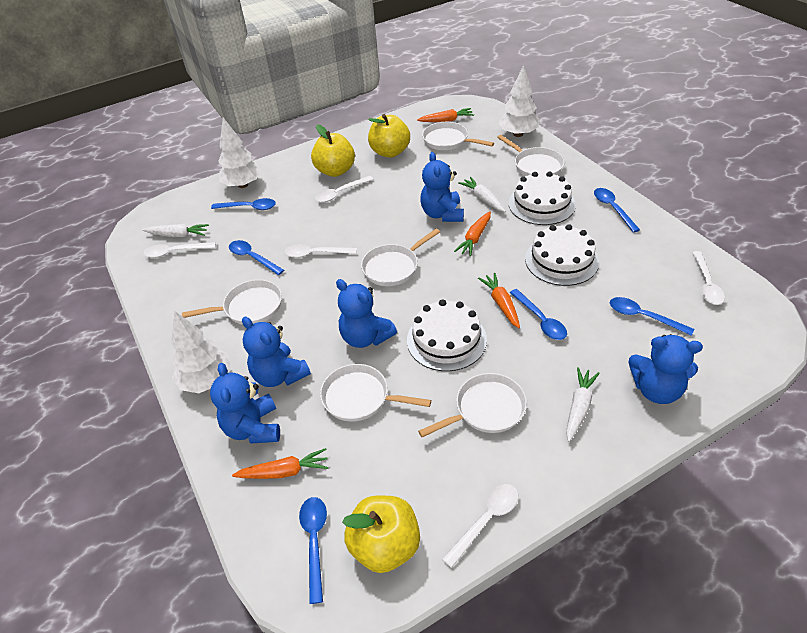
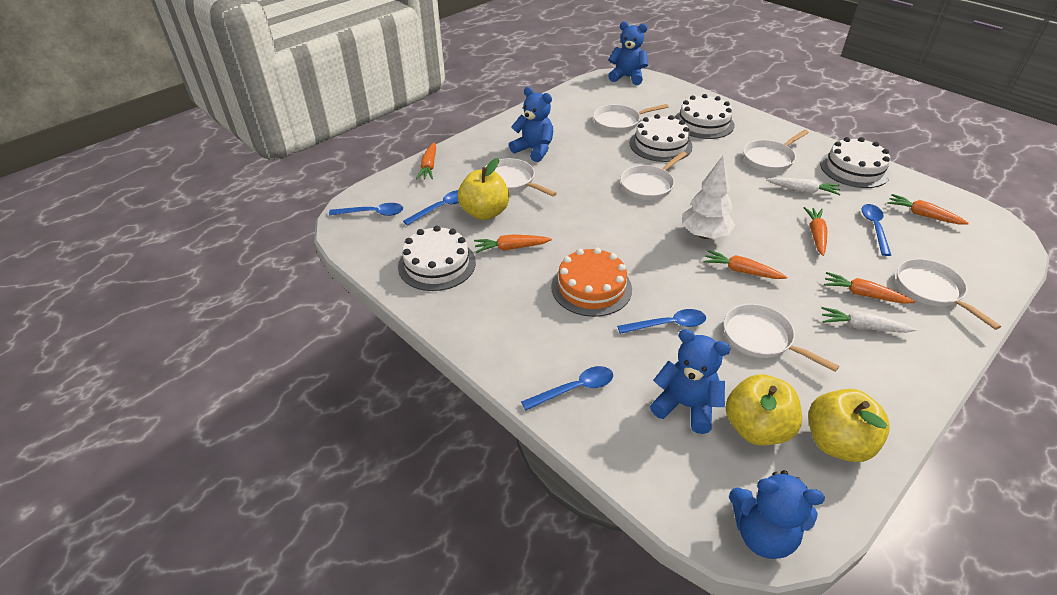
blue spoon: 6 -> 5
blue teddy bear: 5 -> 4
orange cake: 0 -> 1
orange carrot: 4 -> 6
white cake: 3 -> 4
white carrot: 3 -> 2
white spoon: 5 -> 0
white tree: 3 -> 1

